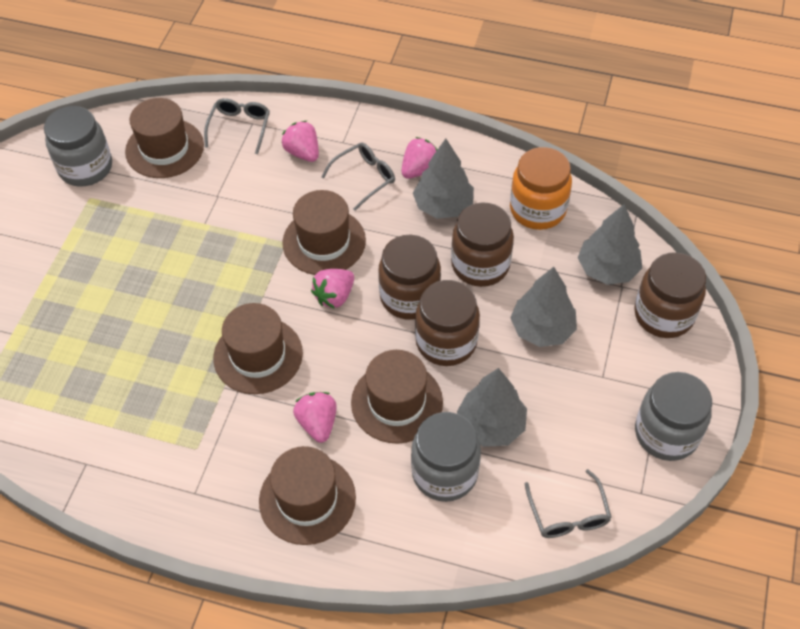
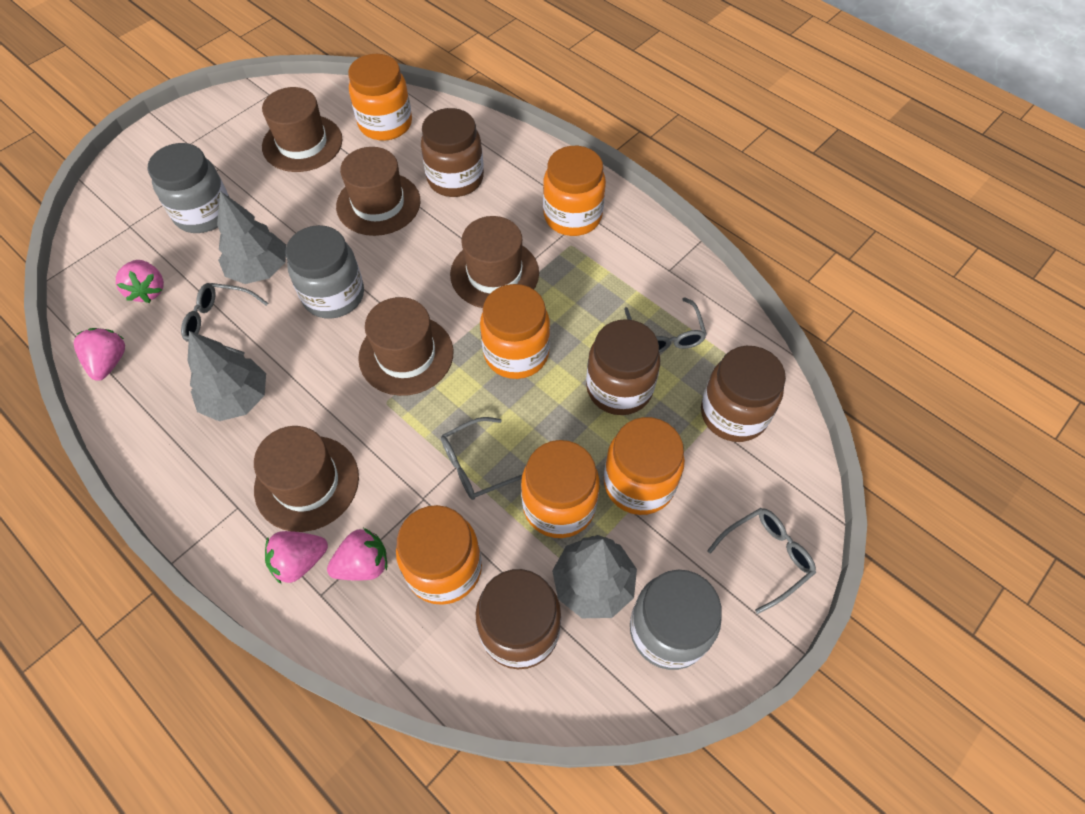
grey glasses: 3 -> 4
grey tree: 4 -> 3
orange jar: 1 -> 6

